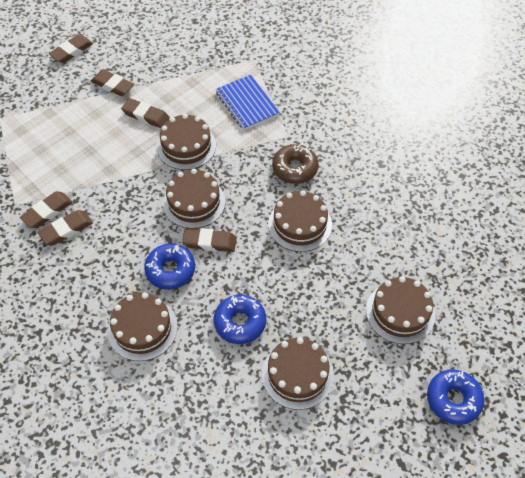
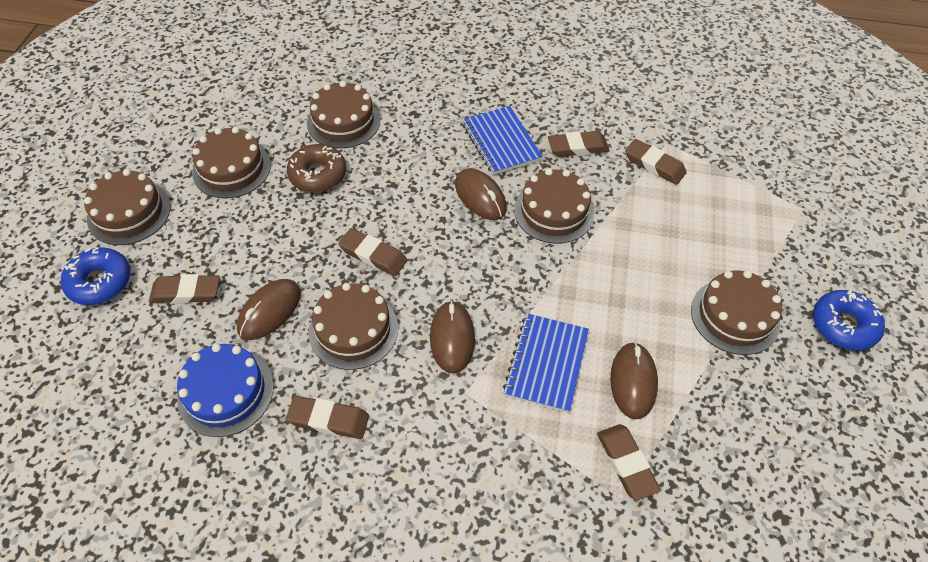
blue cake: 0 -> 1
blue donut: 3 -> 2
blue notebook: 1 -> 2
brown mouse: 0 -> 4

